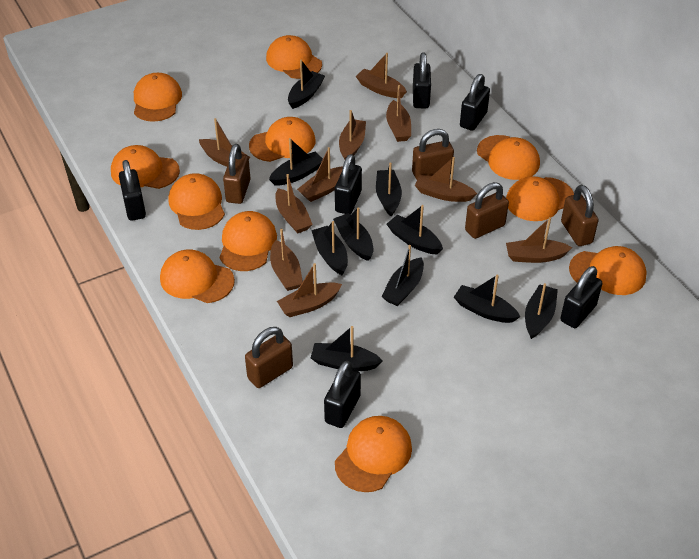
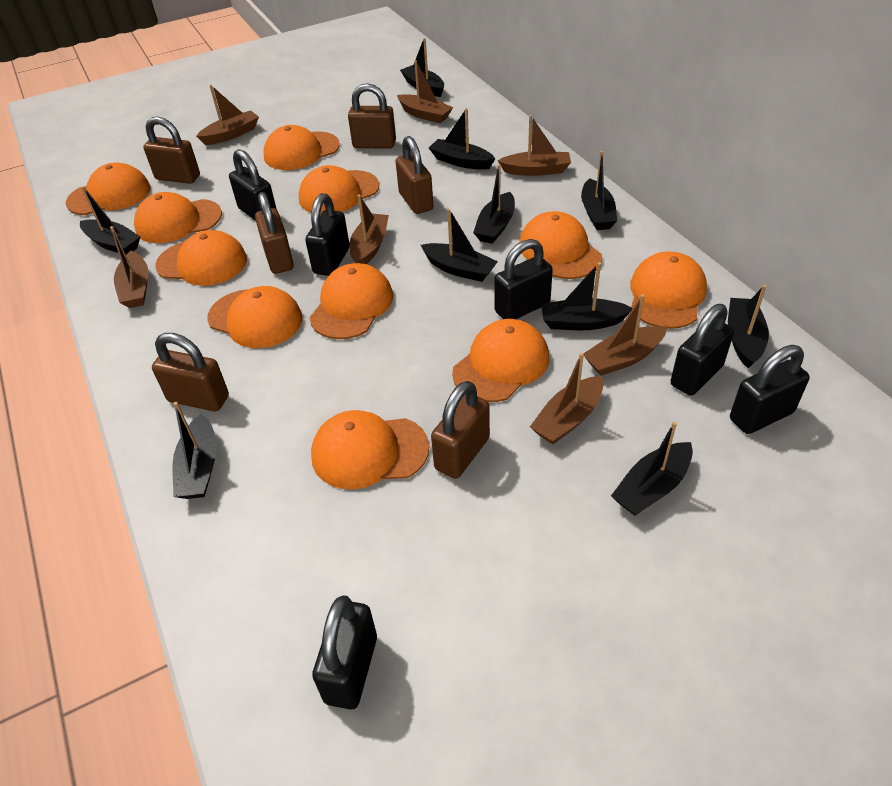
brown boat: 10 -> 7
brown padlock: 5 -> 6

